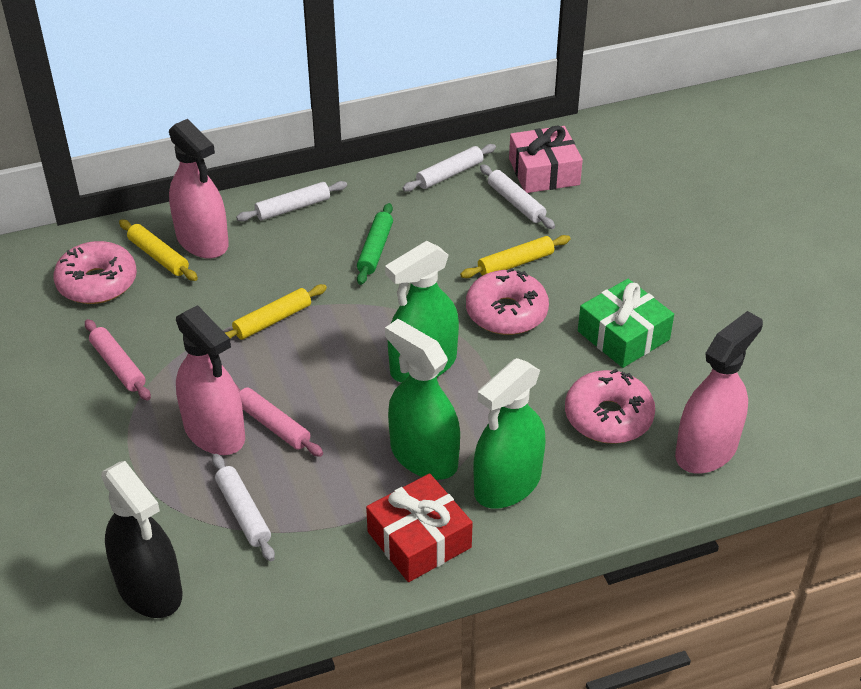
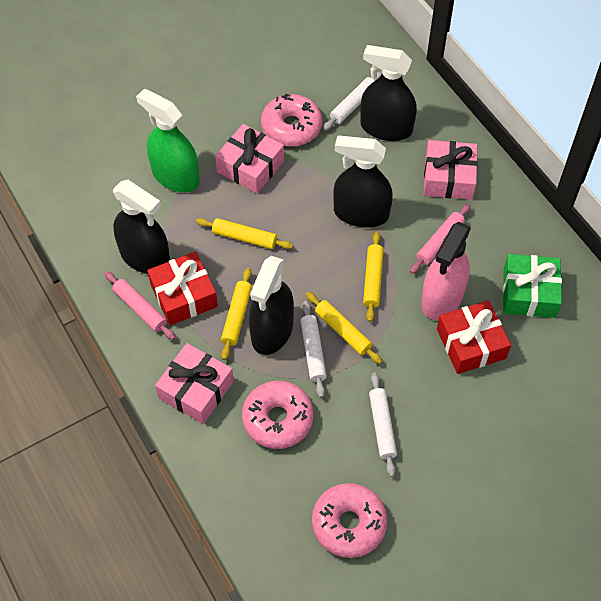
black spray bottle: 1 -> 4
green rolling pin: 1 -> 0
green spray bottle: 3 -> 1
pink gift: 1 -> 3
pink spray bottle: 3 -> 1
red gift: 1 -> 2
white rolling pin: 4 -> 3
yellow rolling pin: 3 -> 4

